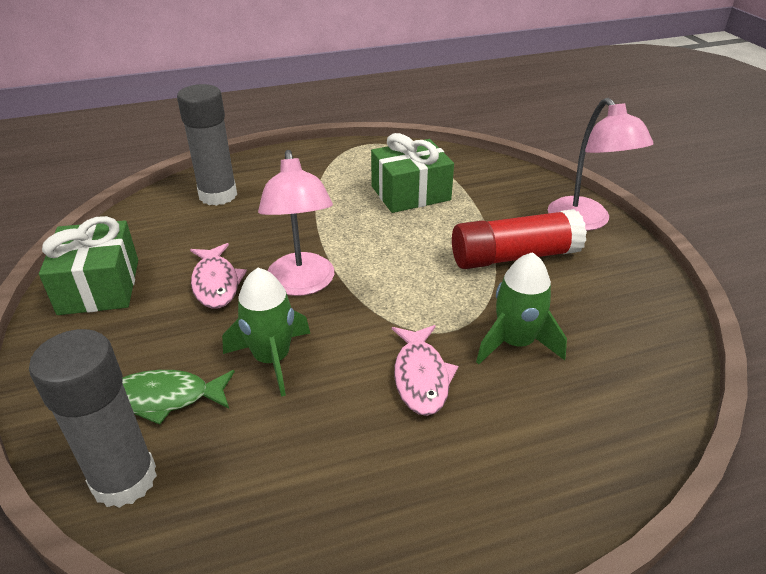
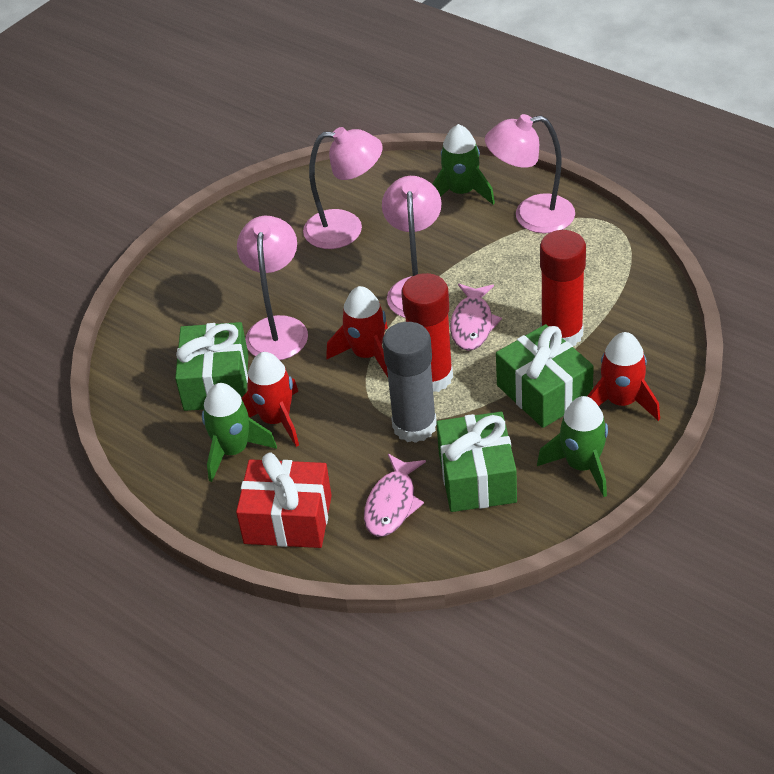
green fish: 1 -> 0
green gift: 2 -> 3
green rocket: 2 -> 3
grey glue stick: 2 -> 1
pink lamp: 2 -> 4
red gift: 0 -> 1
red glue stick: 1 -> 2
red rocket: 0 -> 3

